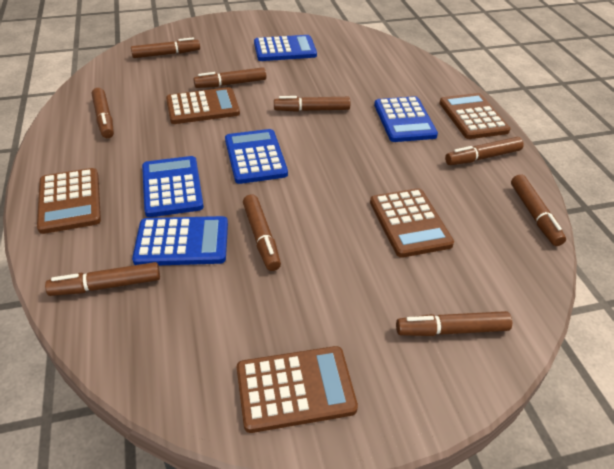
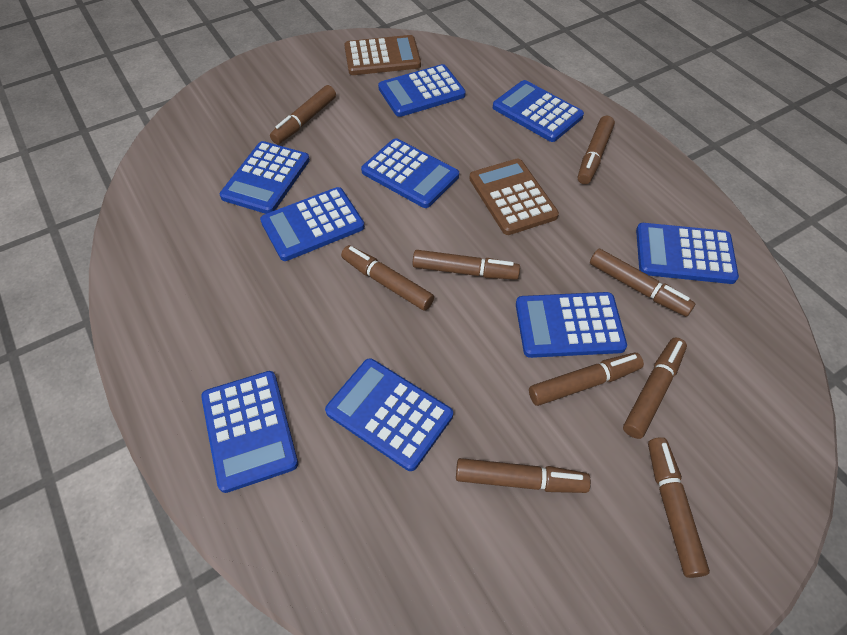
blue calculator: 5 -> 9
brown calculator: 5 -> 2

